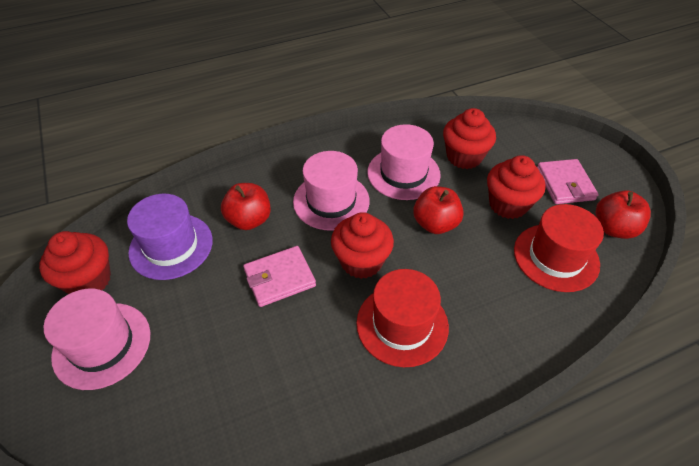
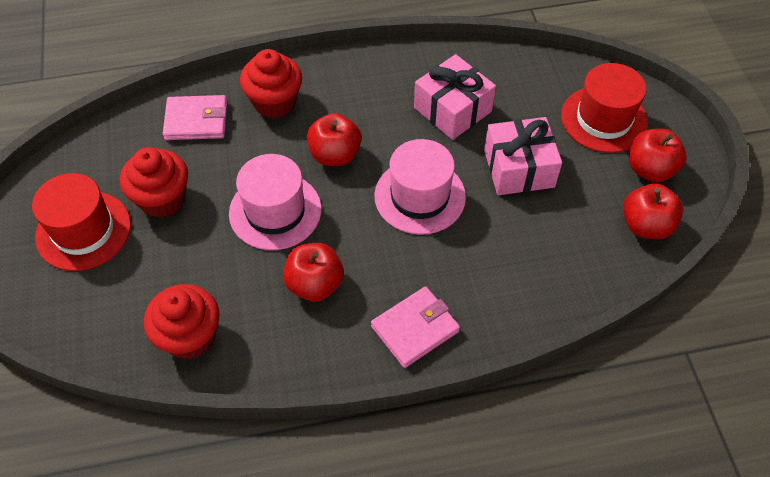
pink gift: 0 -> 2
pink hat: 3 -> 2
purple hat: 1 -> 0
red apple: 3 -> 4
red cupcake: 4 -> 3

